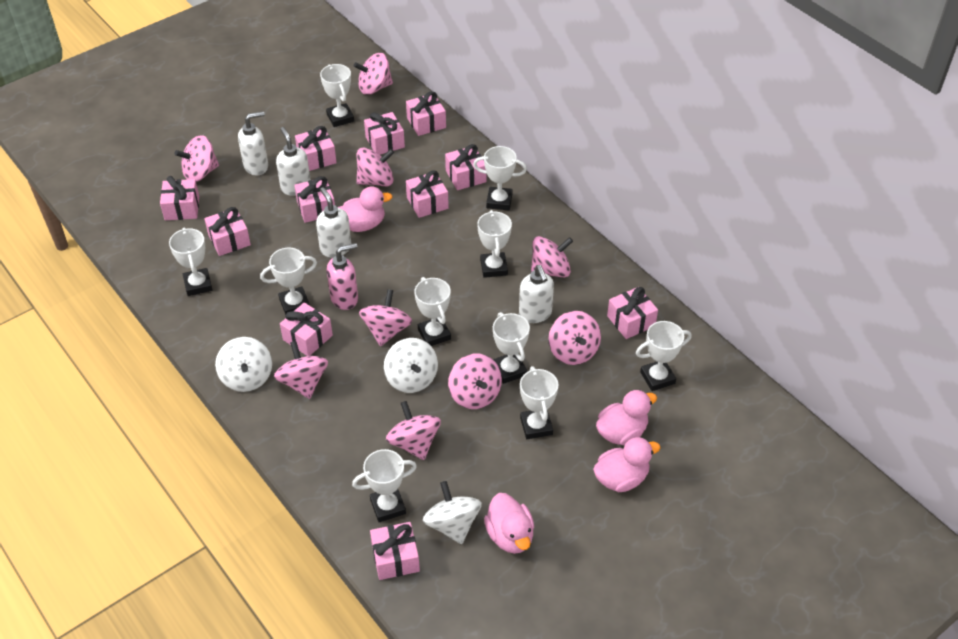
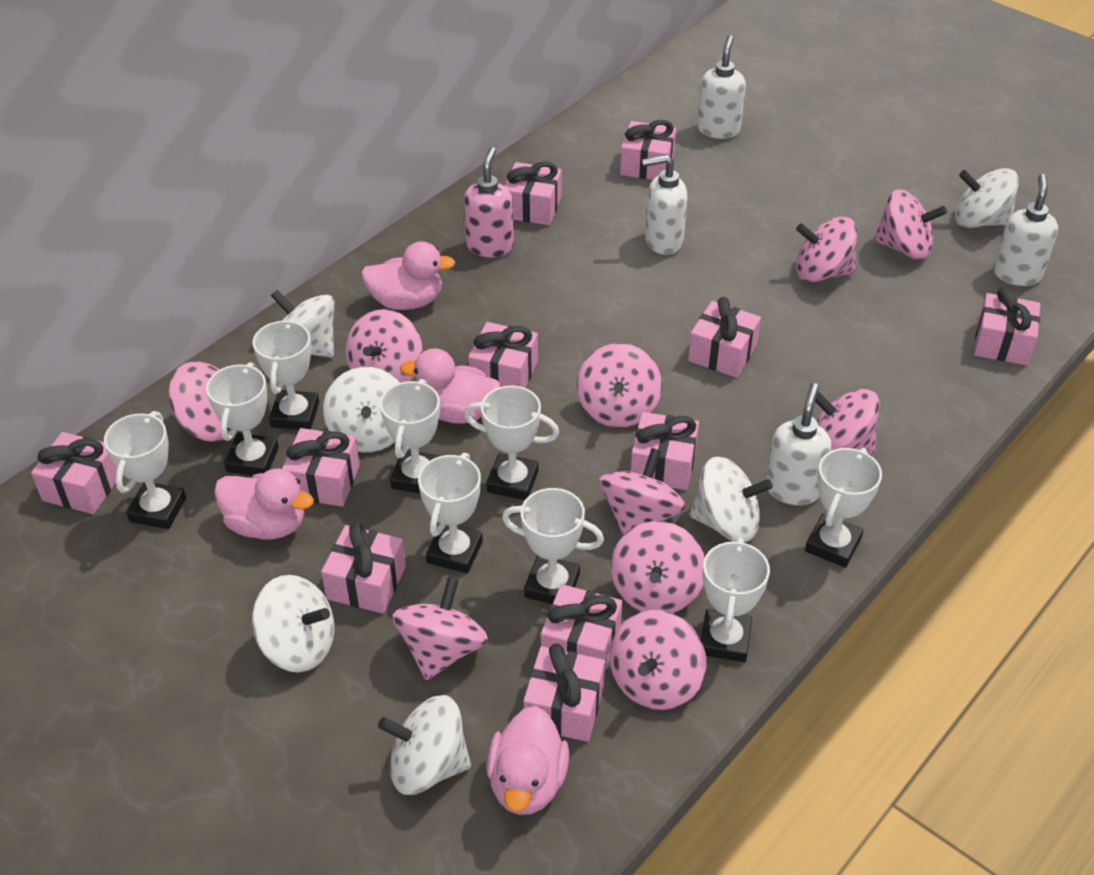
pink spinning top: 9 -> 10
white spinning top: 3 -> 6
white trophy: 10 -> 9

